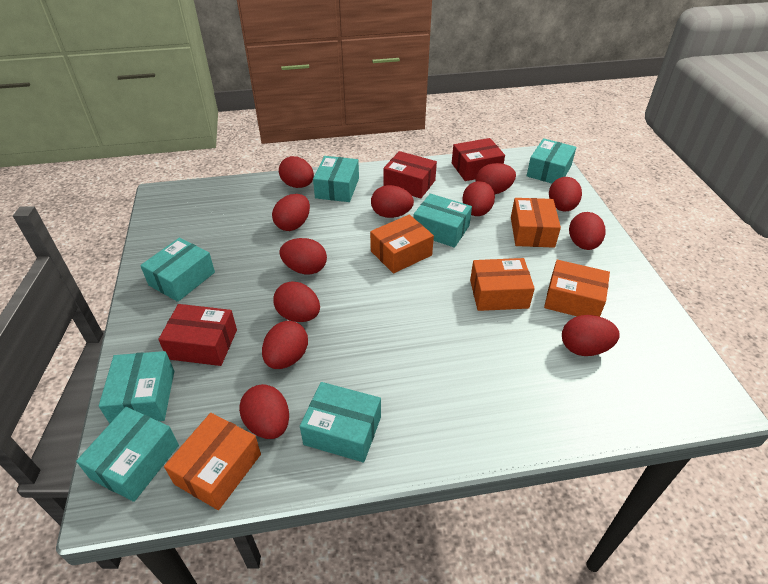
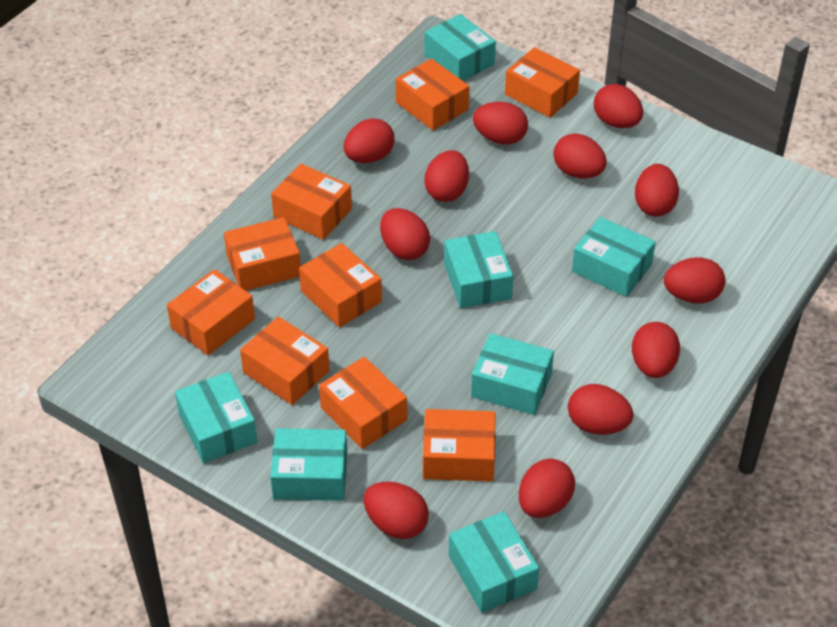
orange box: 5 -> 9
red box: 3 -> 0

